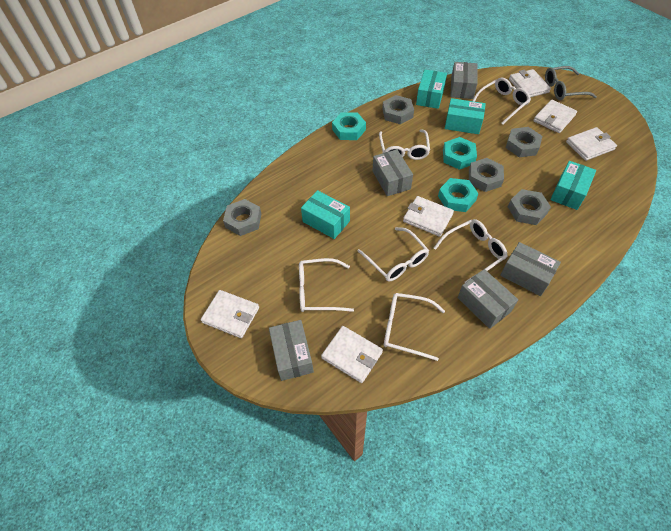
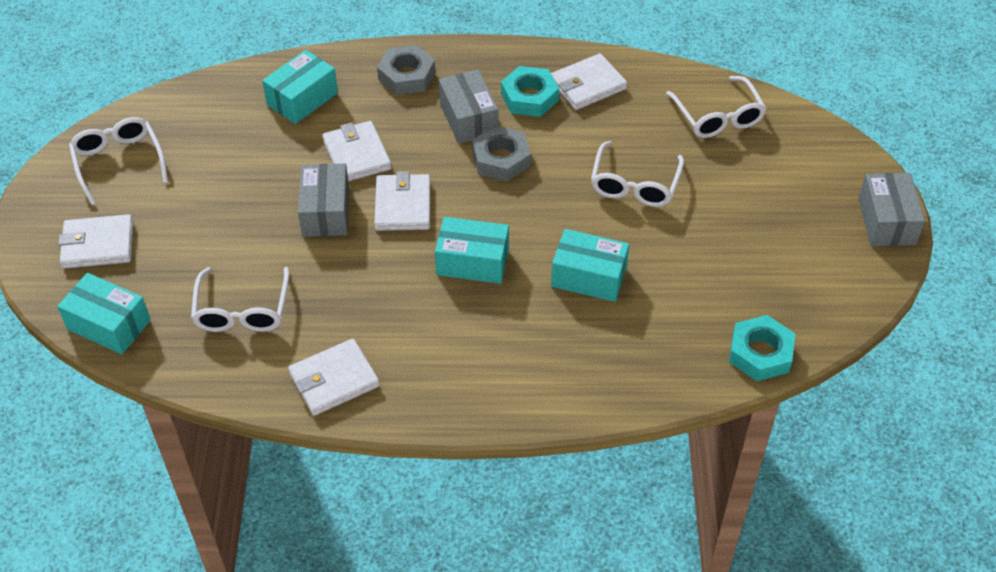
grey box: 5 -> 3
grey glasses: 1 -> 0
grey nut: 5 -> 2
turquoise nut: 3 -> 2
white glasses: 6 -> 4
white wallet: 6 -> 5

